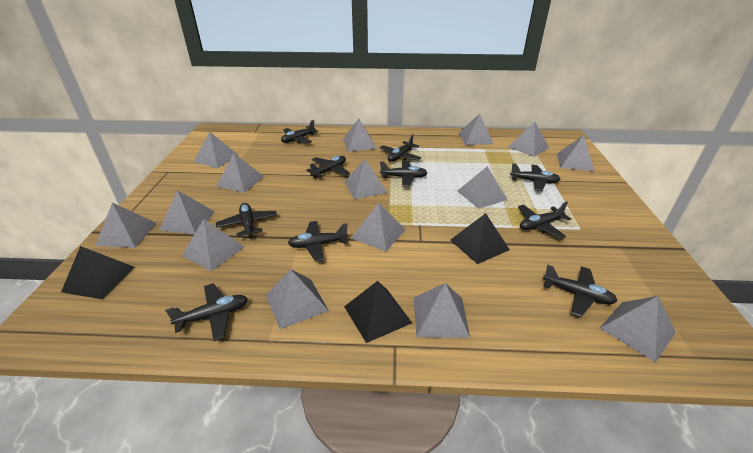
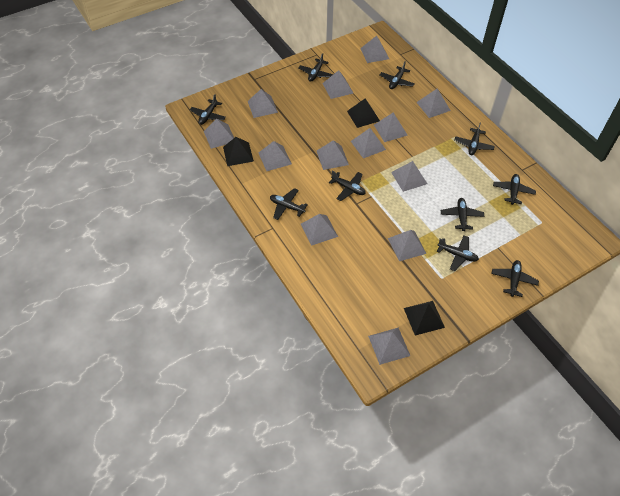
grey pyramid: 15 -> 13

